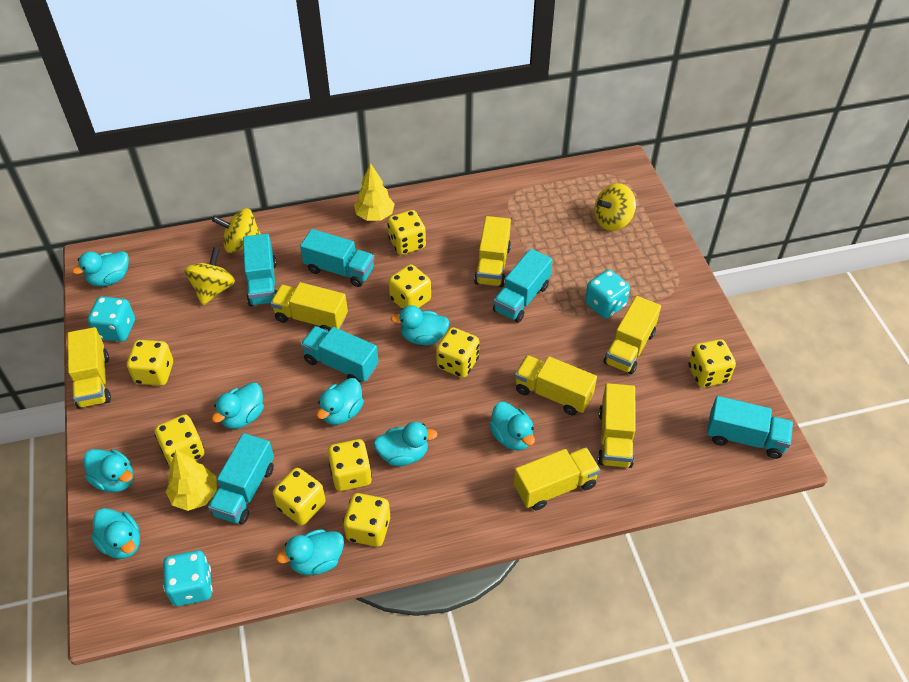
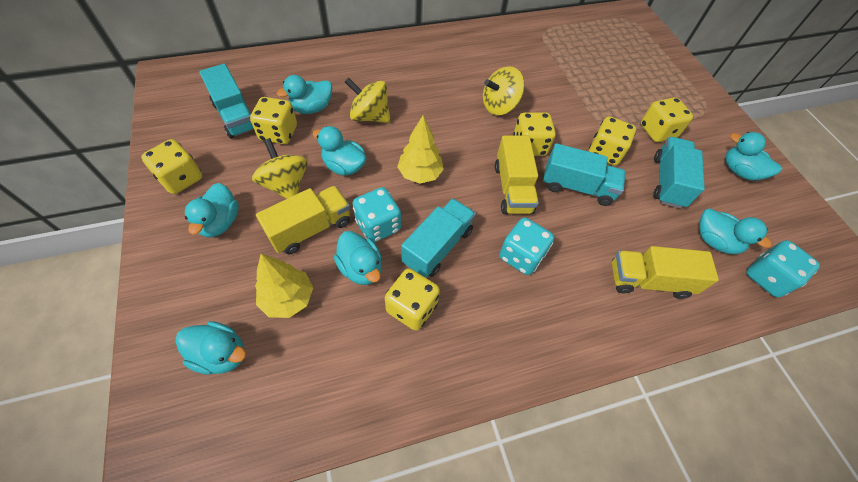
turquoise duck: 9 -> 7
turquoise truck: 6 -> 4
yellow dice: 9 -> 6
yellow truck: 7 -> 3

